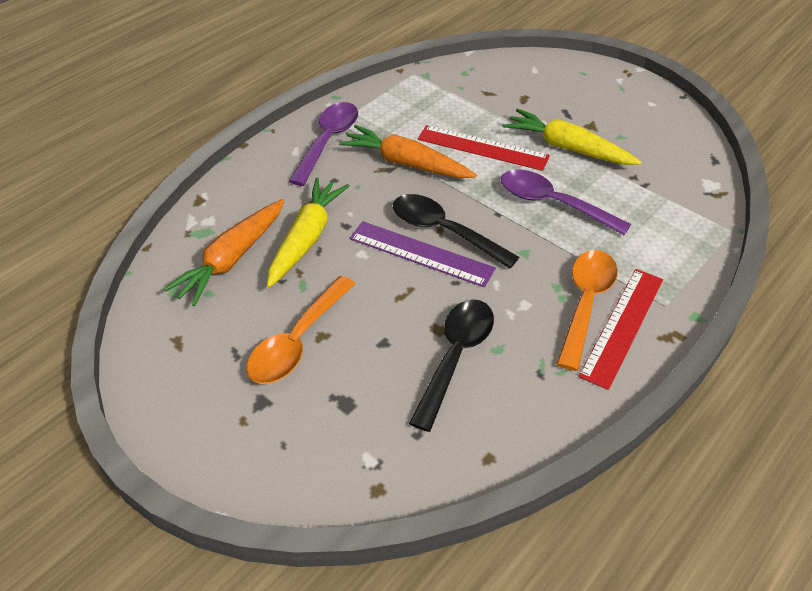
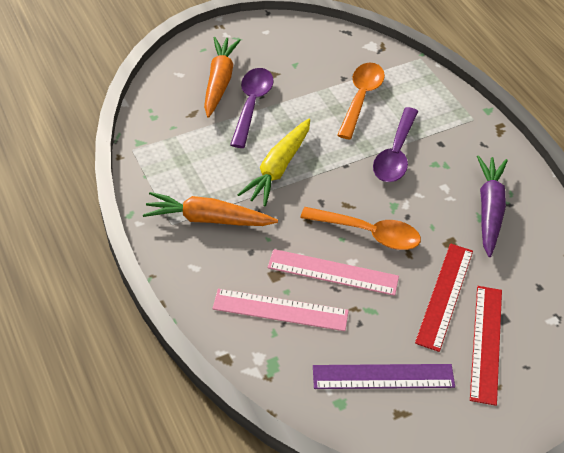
black spoon: 2 -> 0
pink ruler: 0 -> 2
purple carrot: 0 -> 1
yellow carrot: 2 -> 1

